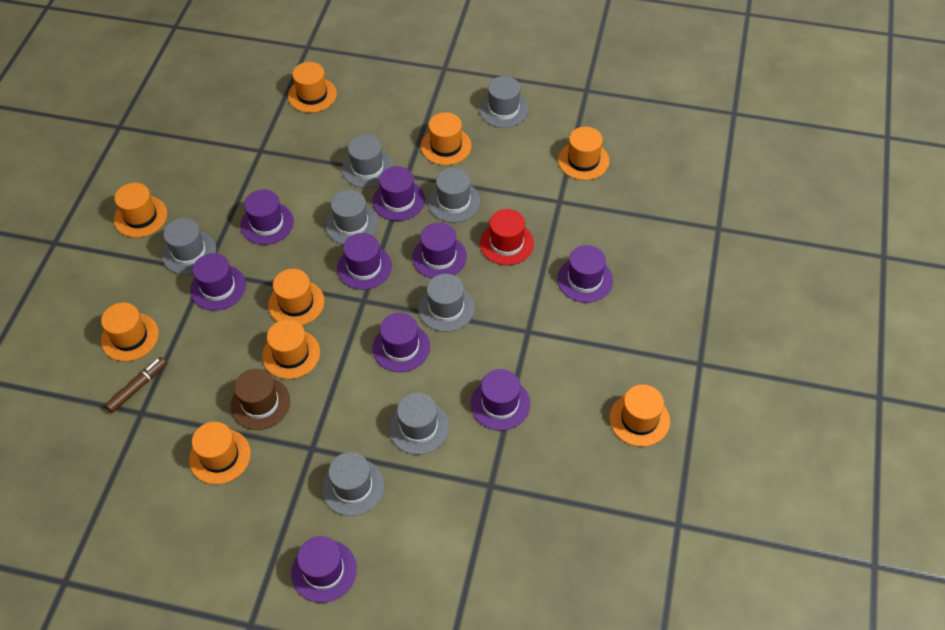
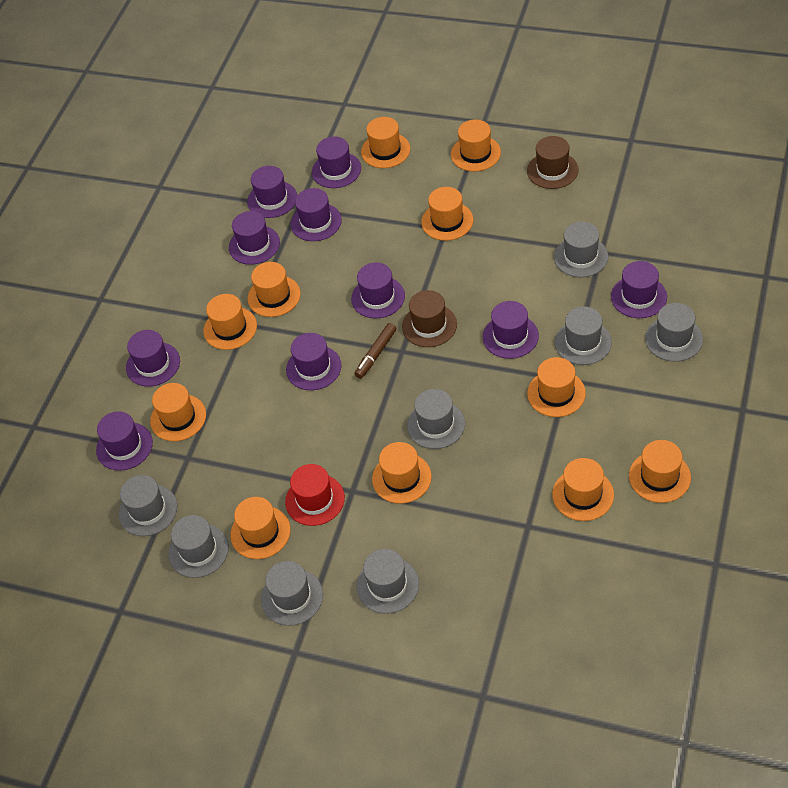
brown hat: 1 -> 2
orange hat: 9 -> 11
purple hat: 9 -> 10

